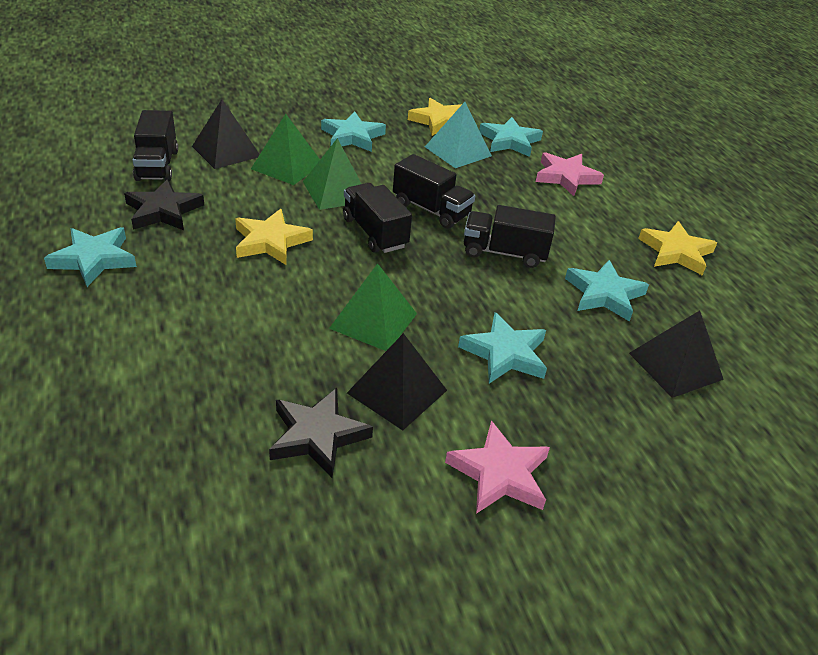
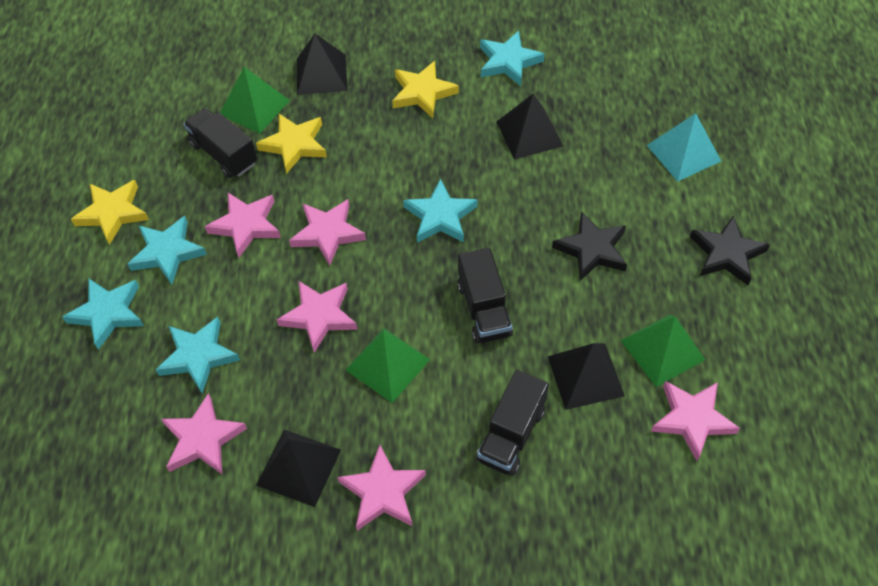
black pyramid: 3 -> 4
black truck: 4 -> 3
pink star: 2 -> 6

